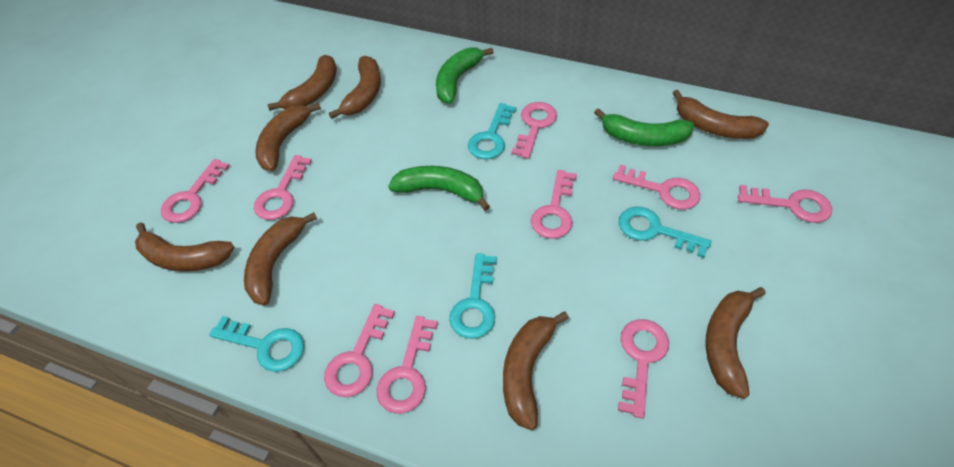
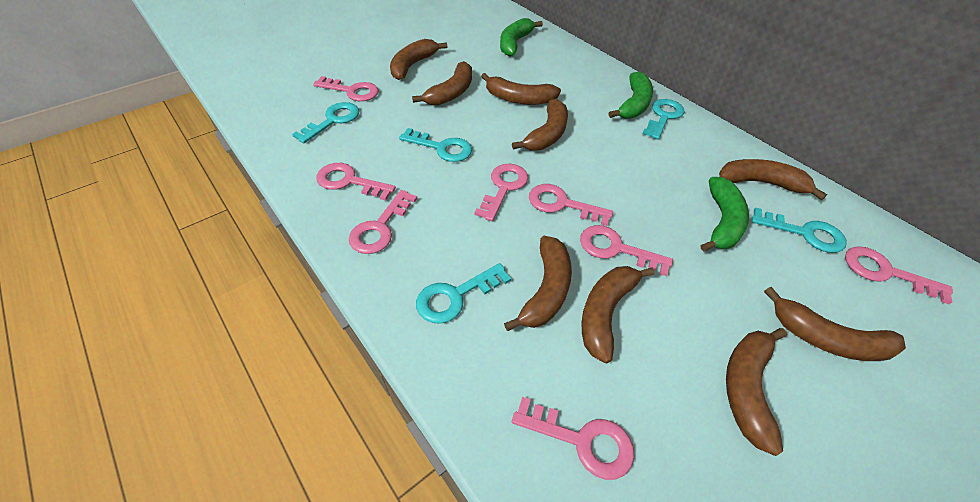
brown banana: 8 -> 9
pink key: 9 -> 8
turquoise key: 4 -> 5

